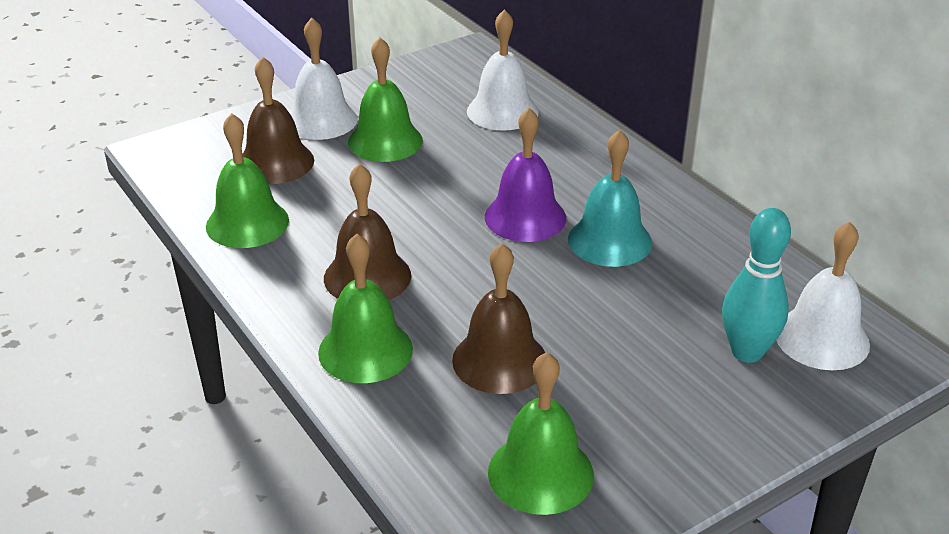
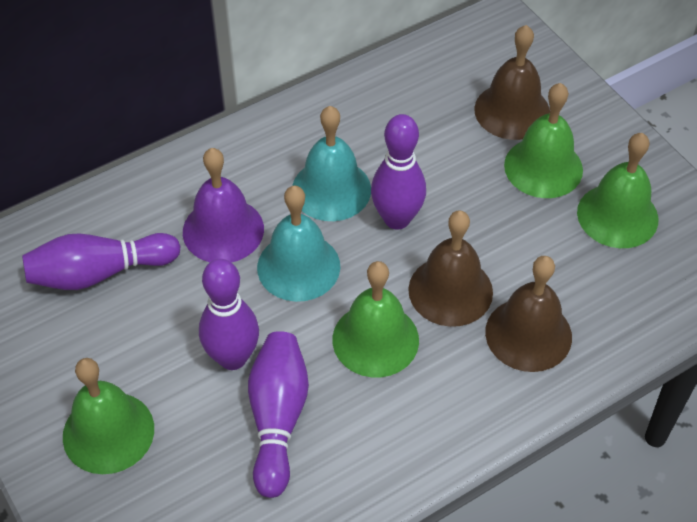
purple bowling pin: 0 -> 4
turquoise bell: 1 -> 2
turquoise bowling pin: 1 -> 0
white bell: 3 -> 0

